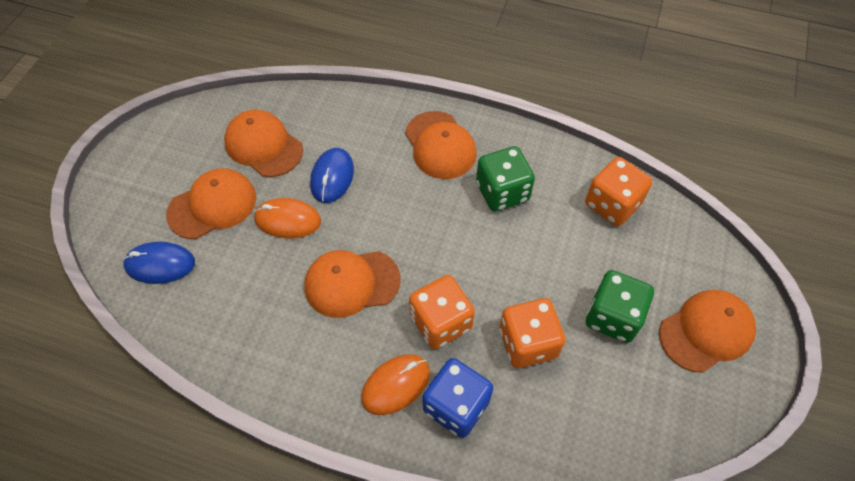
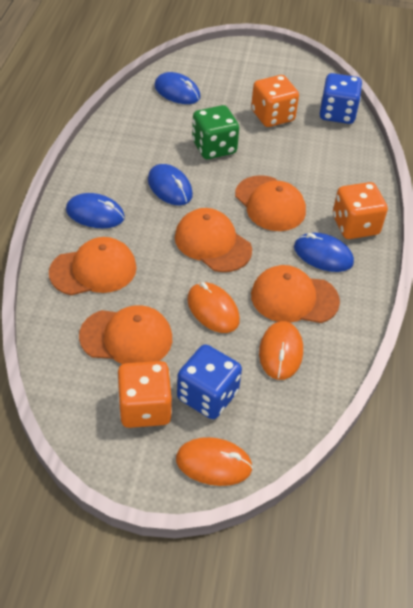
blue dice: 1 -> 2
blue mouse: 2 -> 4
green dice: 2 -> 1
orange mouse: 2 -> 3

